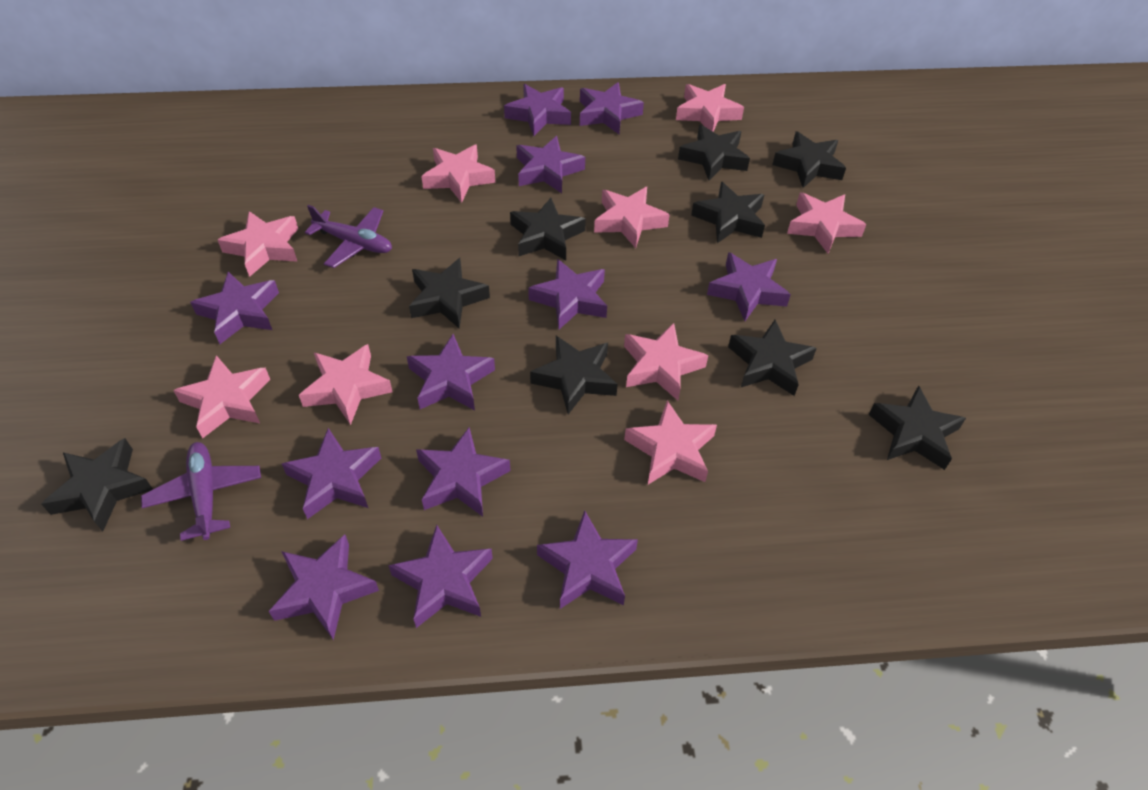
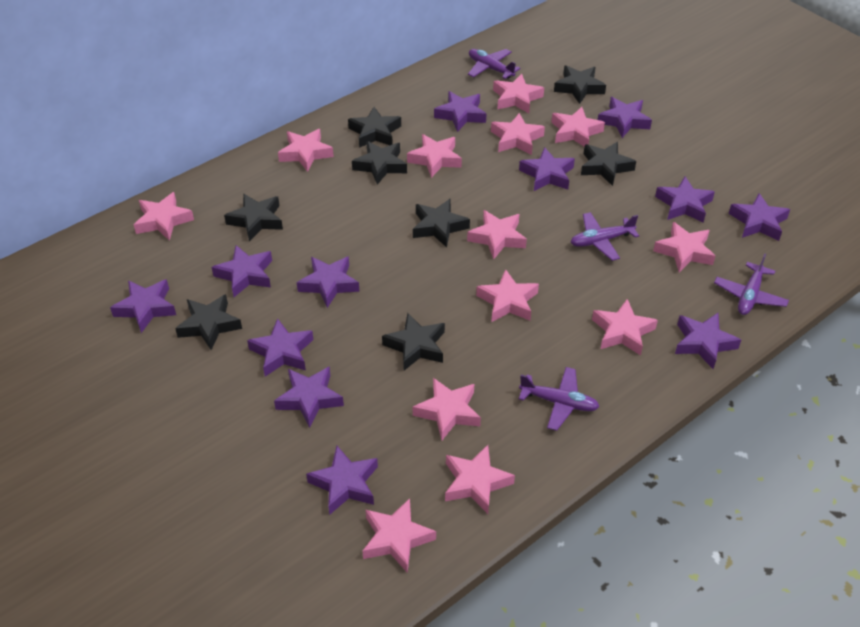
black star: 9 -> 8
pink star: 9 -> 13
purple plane: 2 -> 4

